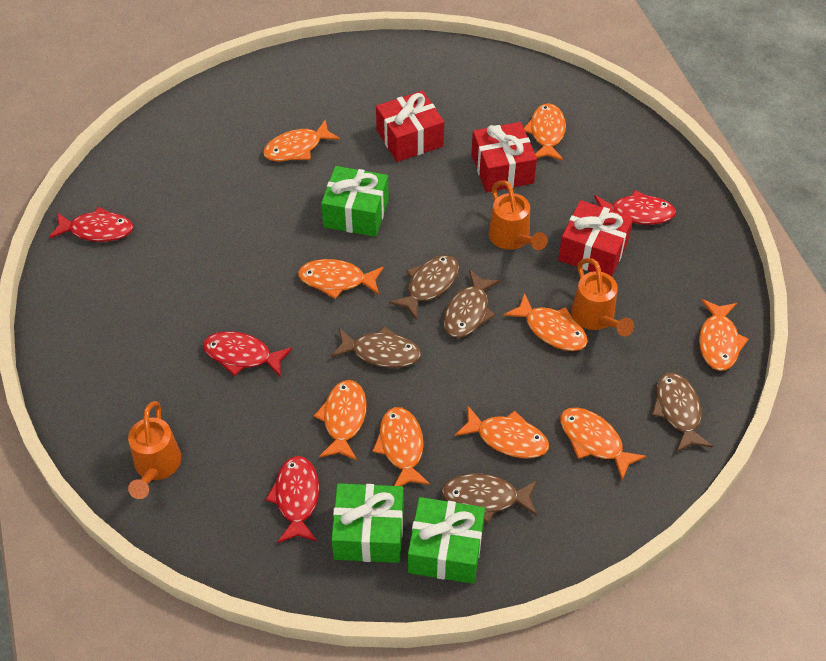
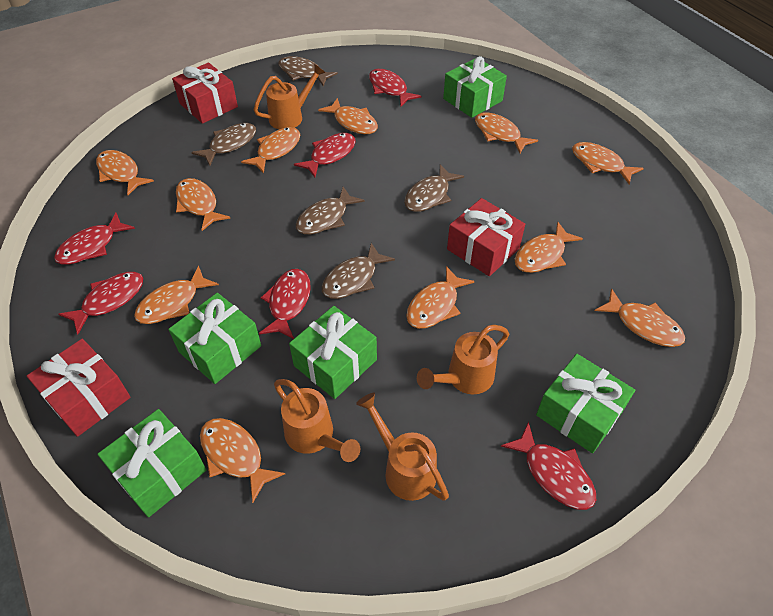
green gift: 3 -> 5
orange fish: 9 -> 11
orange watering can: 3 -> 4
red fish: 4 -> 6

